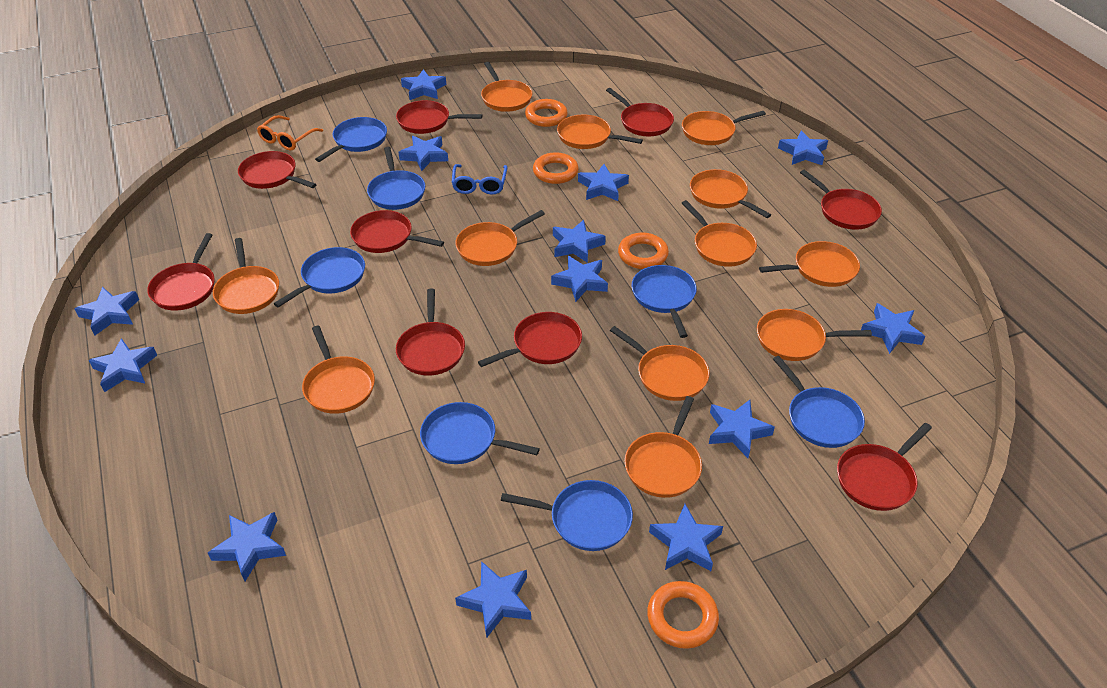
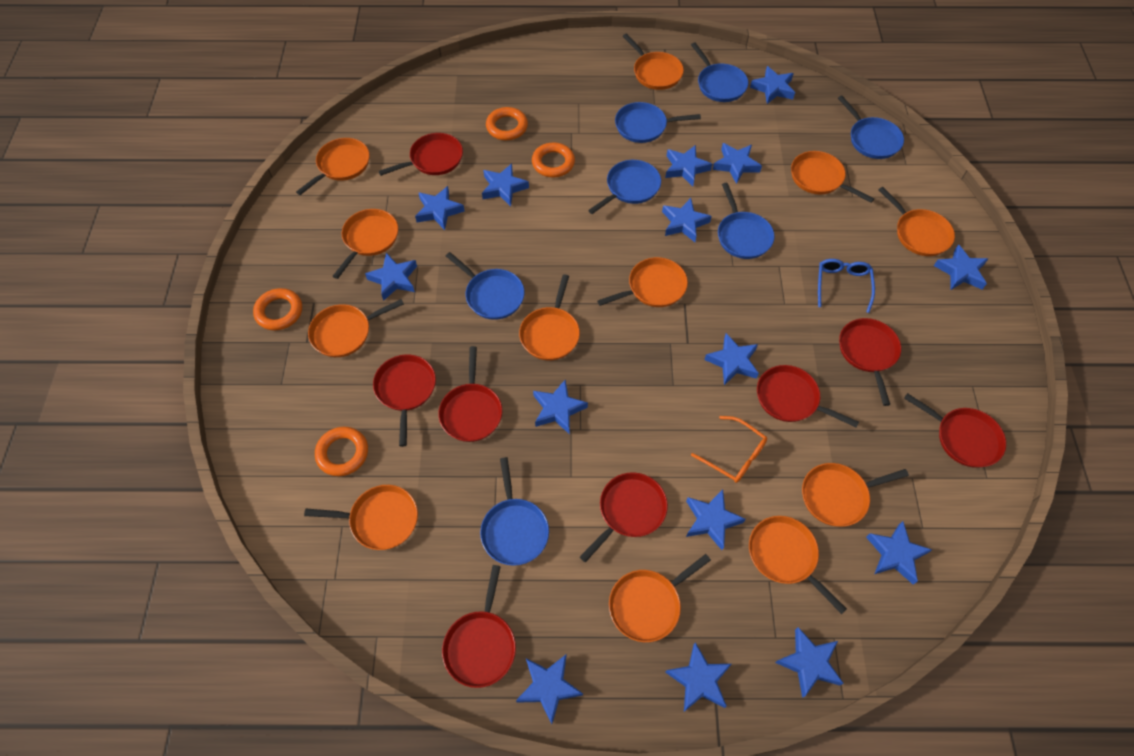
blue star: 13 -> 15
red pan: 9 -> 8

